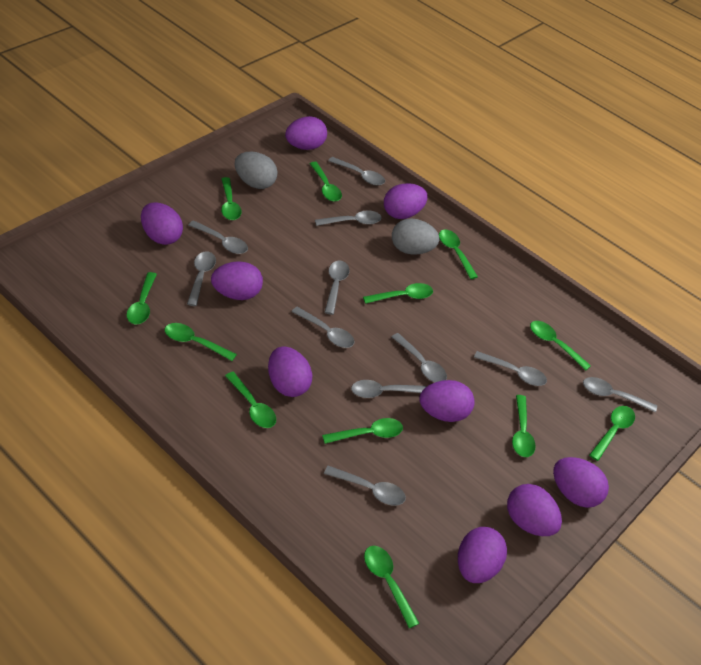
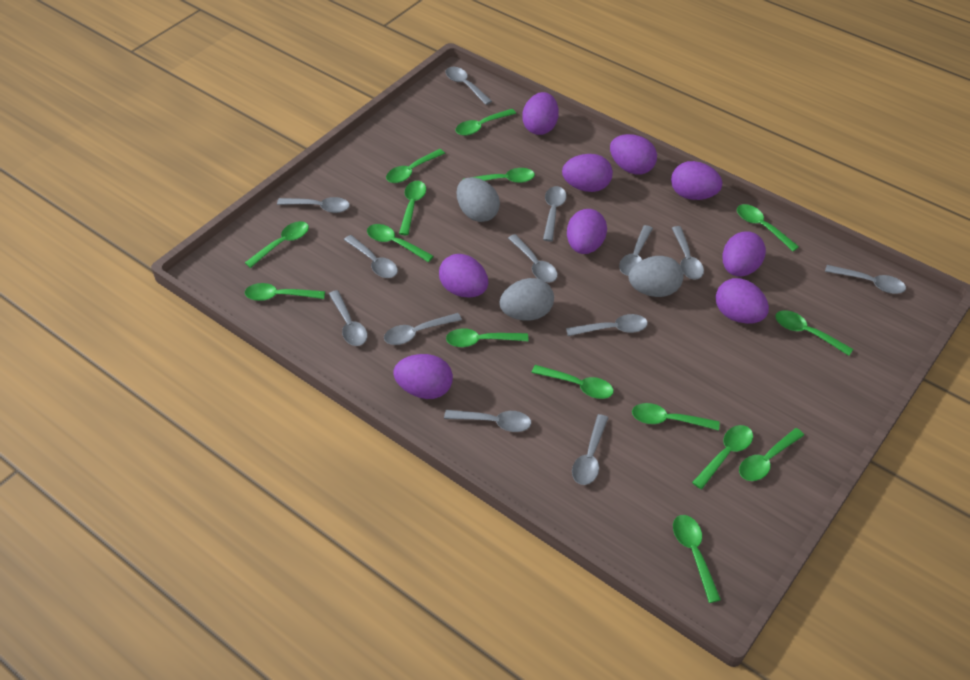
green spoon: 12 -> 15
grey egg: 2 -> 3
grey spoon: 11 -> 13

